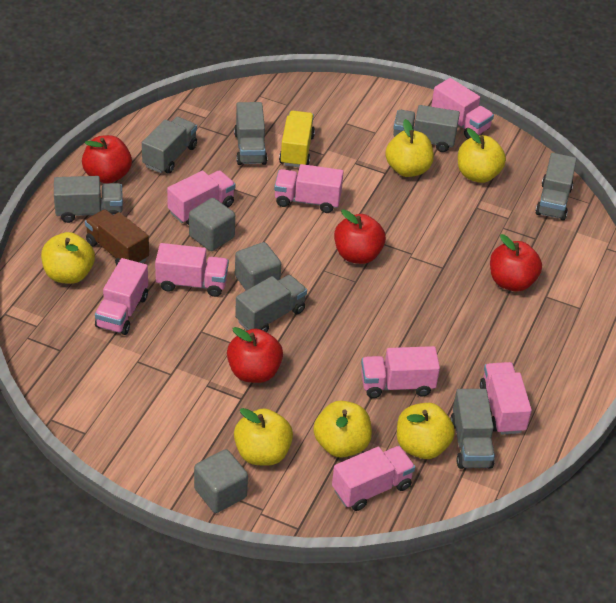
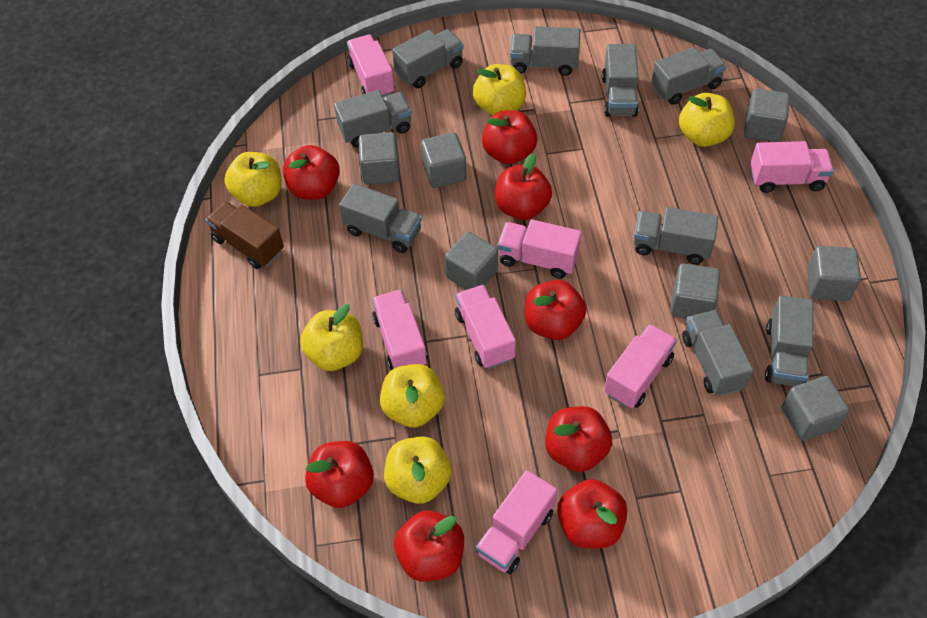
grey cube: 3 -> 7
grey truck: 7 -> 9
pink truck: 8 -> 7
red apple: 4 -> 8
yellow truck: 1 -> 0

